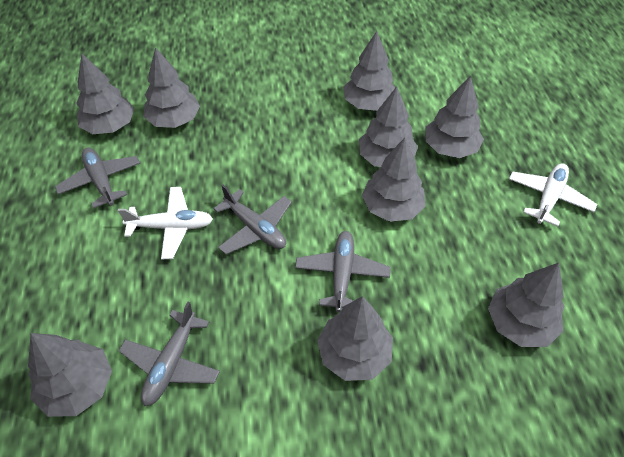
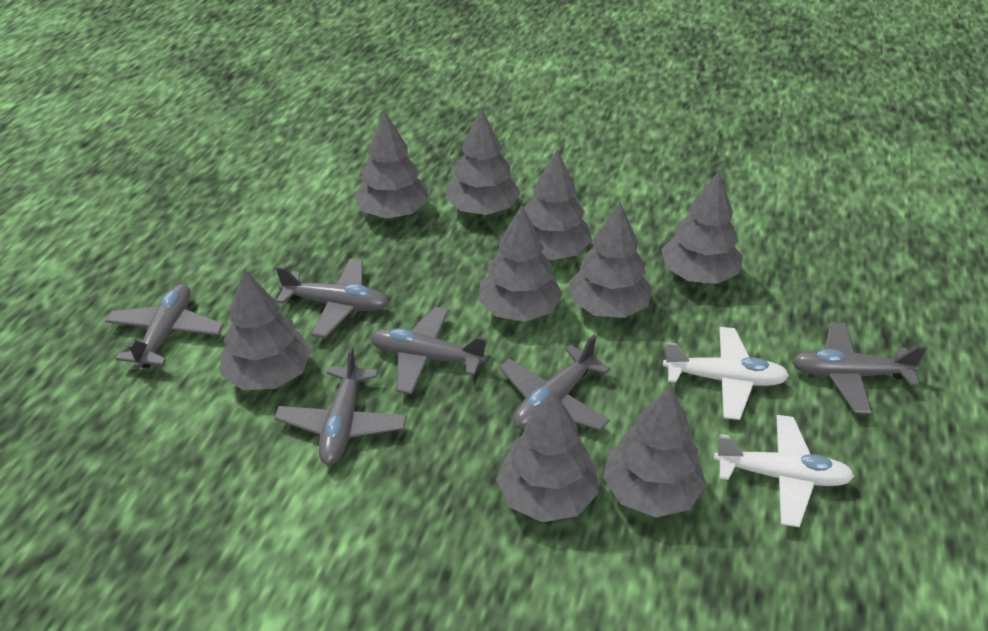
grey plane: 4 -> 6

